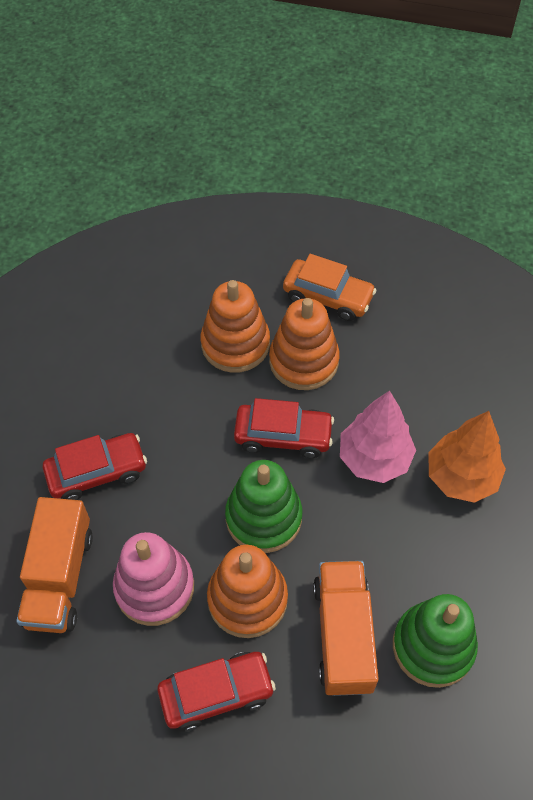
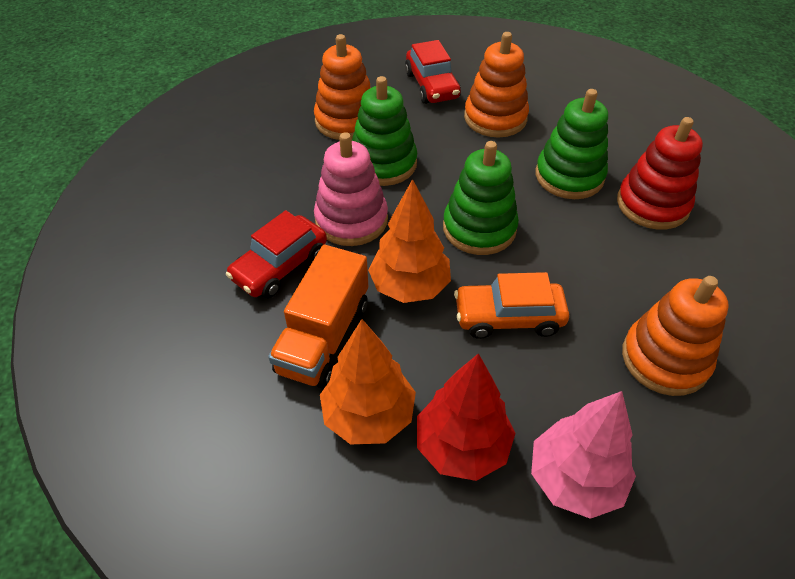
green stacking toy: 2 -> 3
orange tree: 1 -> 2
orange truck: 2 -> 1
red car: 3 -> 2
red stacking toy: 0 -> 1
red tree: 0 -> 1

